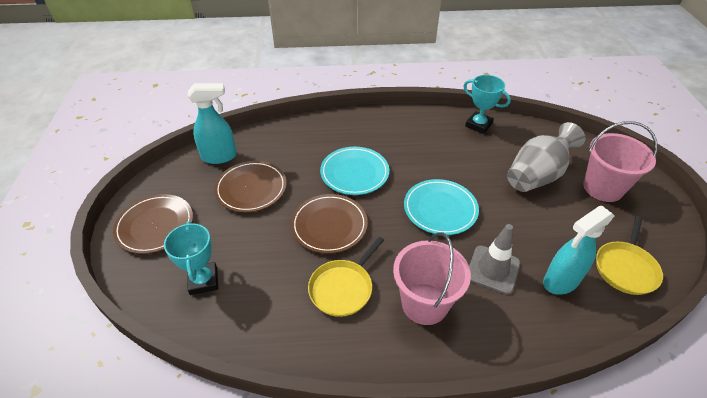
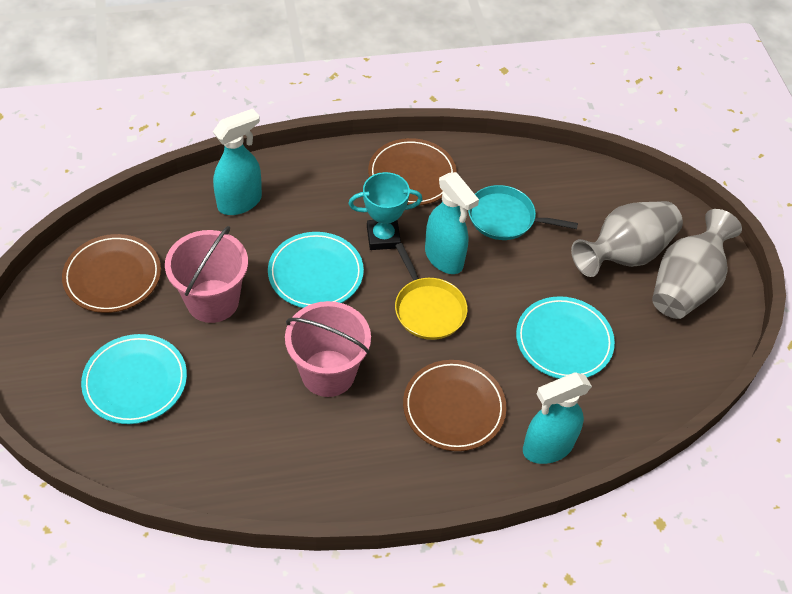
grey traffic cone: 1 -> 0
grey vase: 1 -> 2
turquoise pan: 0 -> 1
turquoise plate: 2 -> 3
turquoise spray bottle: 2 -> 3
turquoise trophy: 2 -> 1
yellow pan: 2 -> 1

